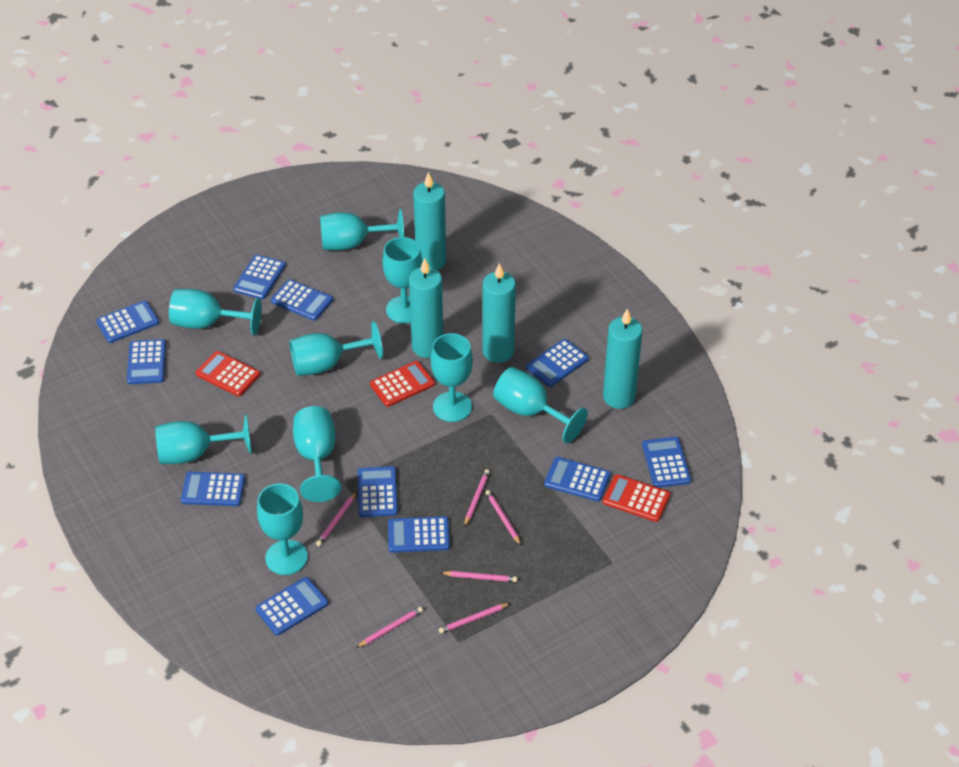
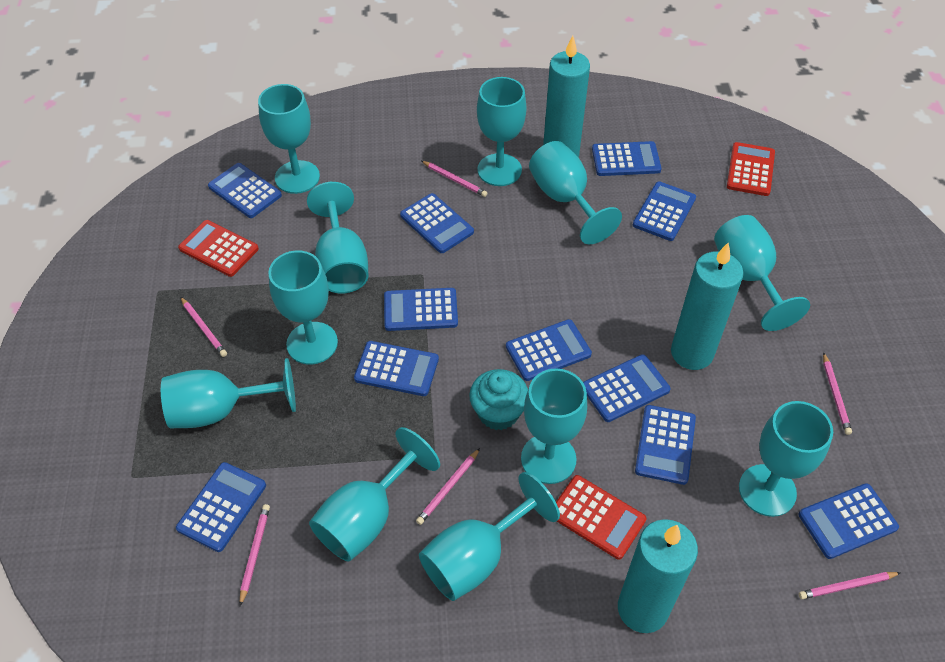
turquoise candle: 4 -> 3
turquoise cupcake: 0 -> 1
turquoise goblet: 9 -> 11

